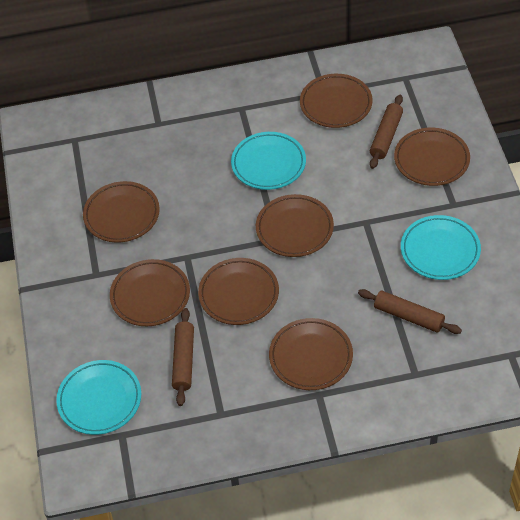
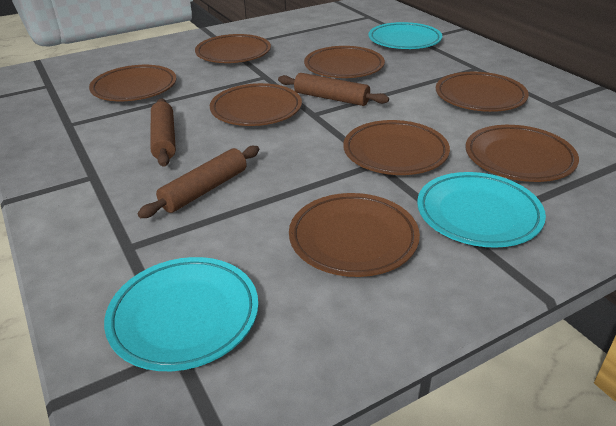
brown plate: 7 -> 8

